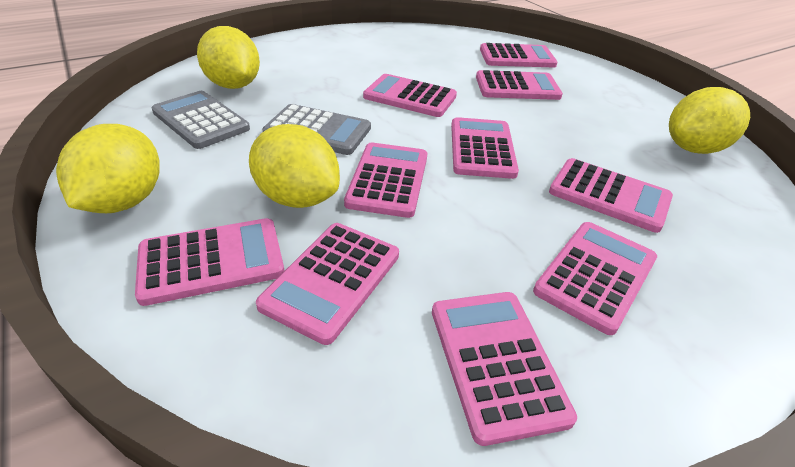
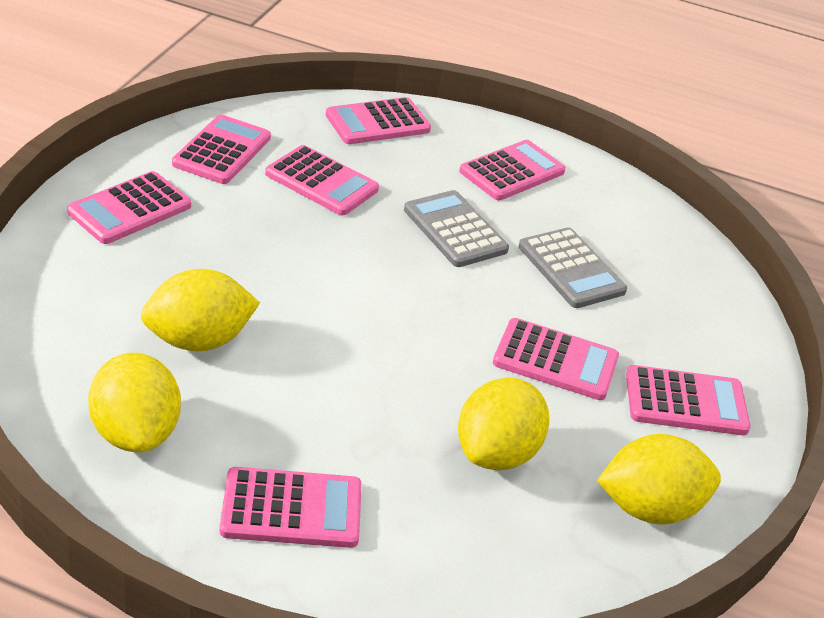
pink calculator: 10 -> 8

